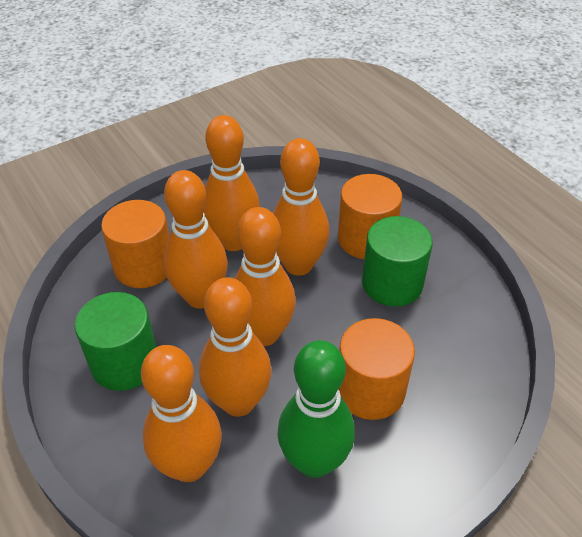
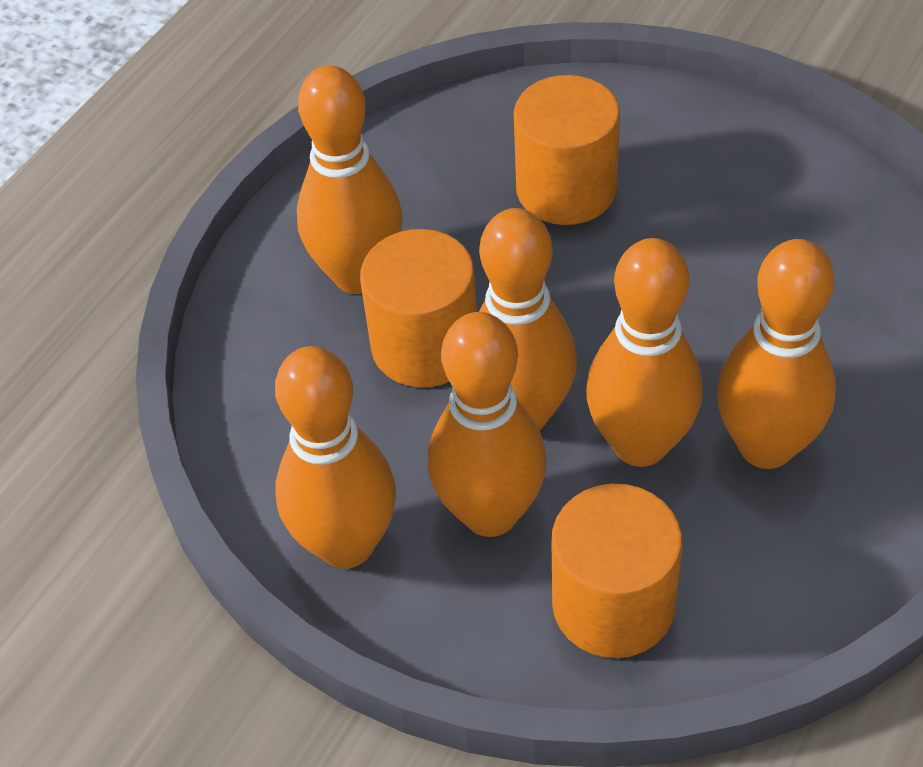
green bowling pin: 1 -> 0
green cylinder: 2 -> 0

